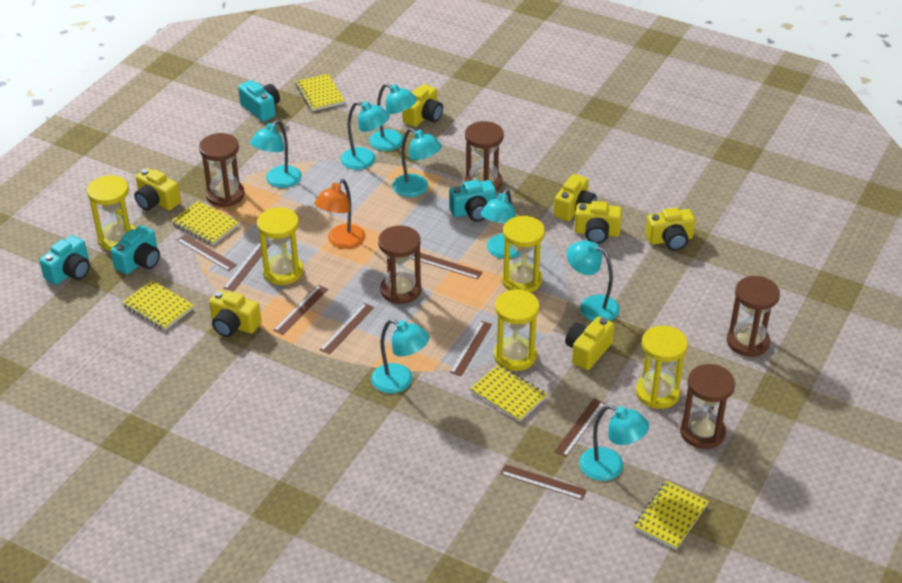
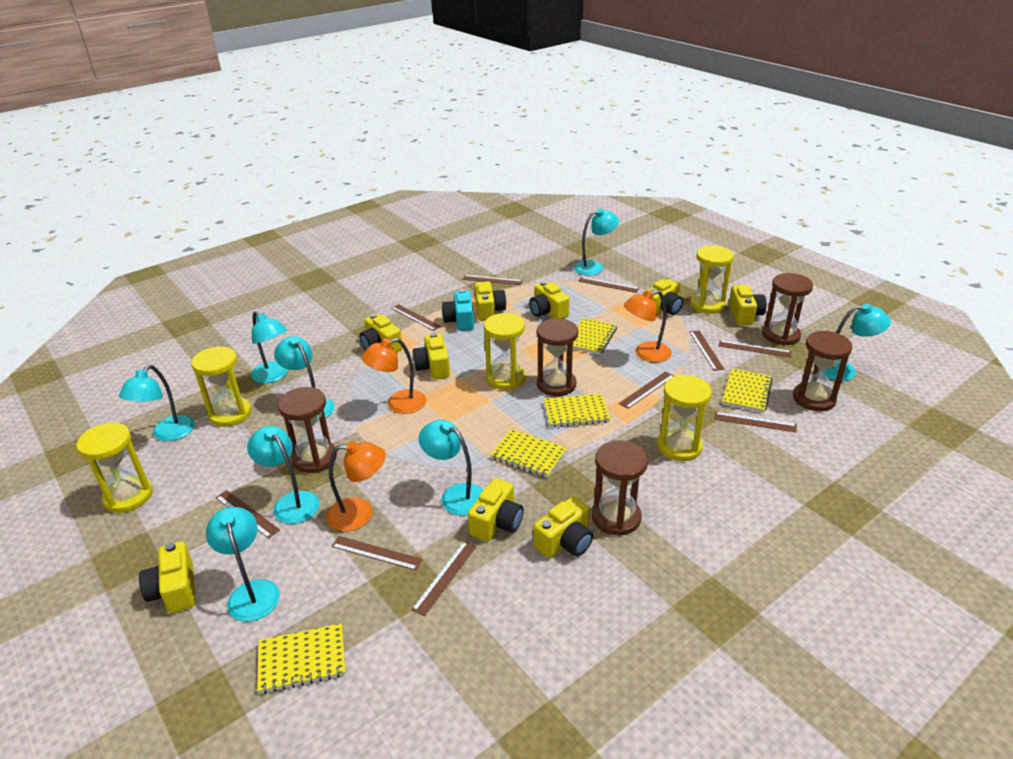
brown ruler: 8 -> 10
orange lamp: 1 -> 3
turquoise camera: 4 -> 1
yellow camera: 7 -> 9

